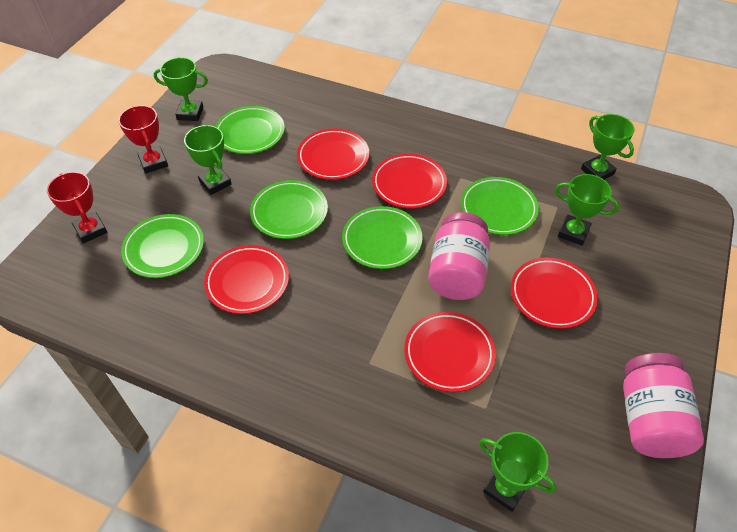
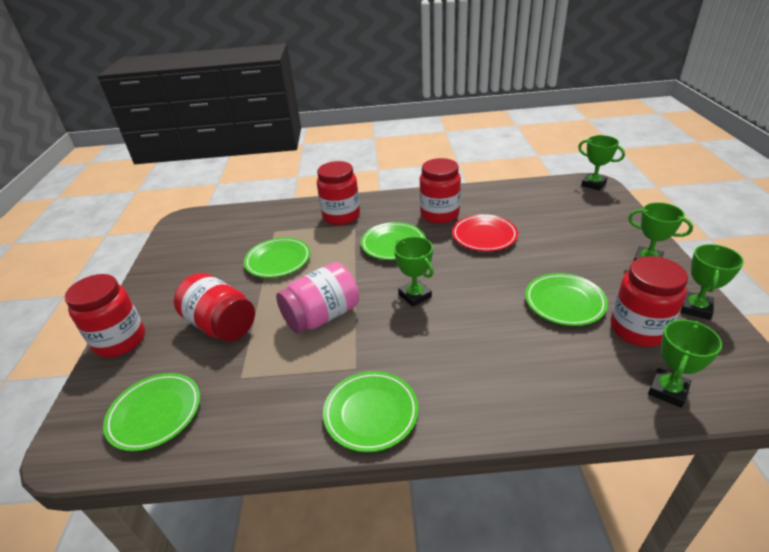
pink jar: 2 -> 1
red jar: 0 -> 5
red plate: 5 -> 1
red trophy: 2 -> 0

